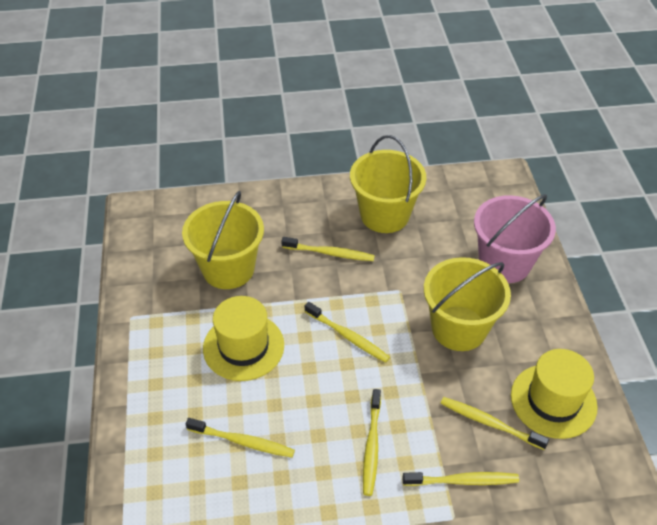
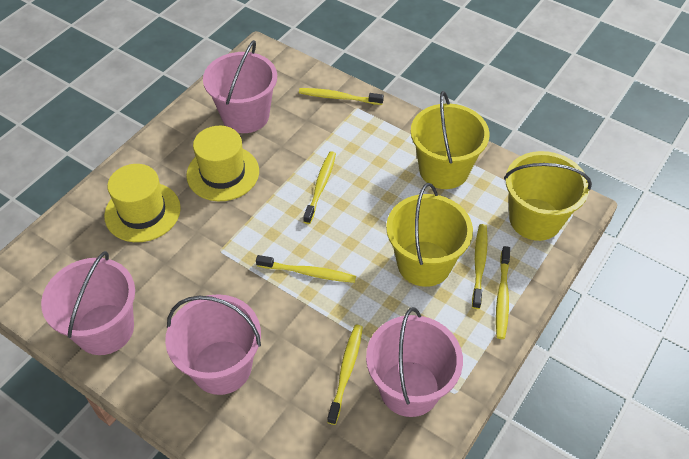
pink bucket: 1 -> 4

